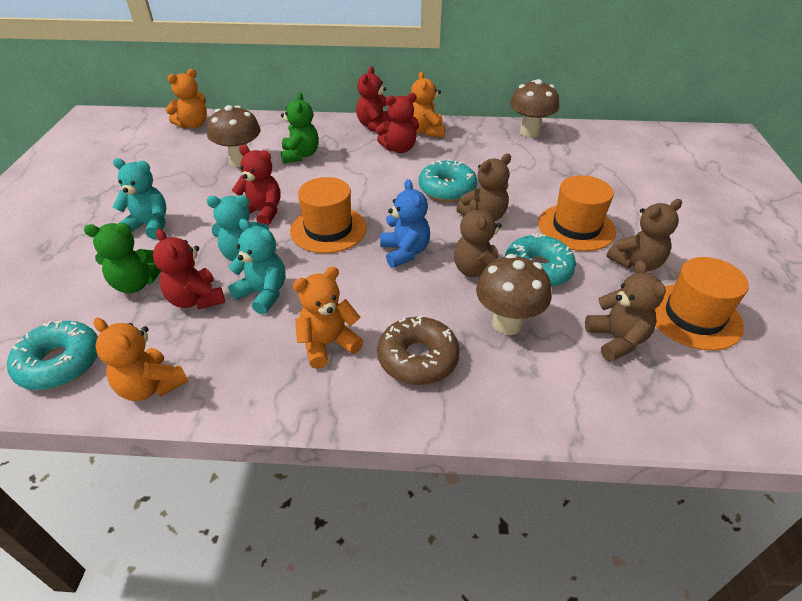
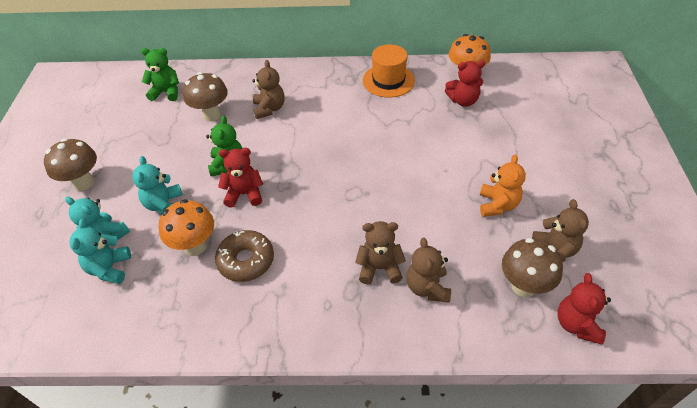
blue teddy bear: 1 -> 0
orange hat: 3 -> 1
orange mushroom: 0 -> 2
orange teddy bear: 4 -> 1
red teddy bear: 4 -> 3
turquoise donut: 3 -> 0

